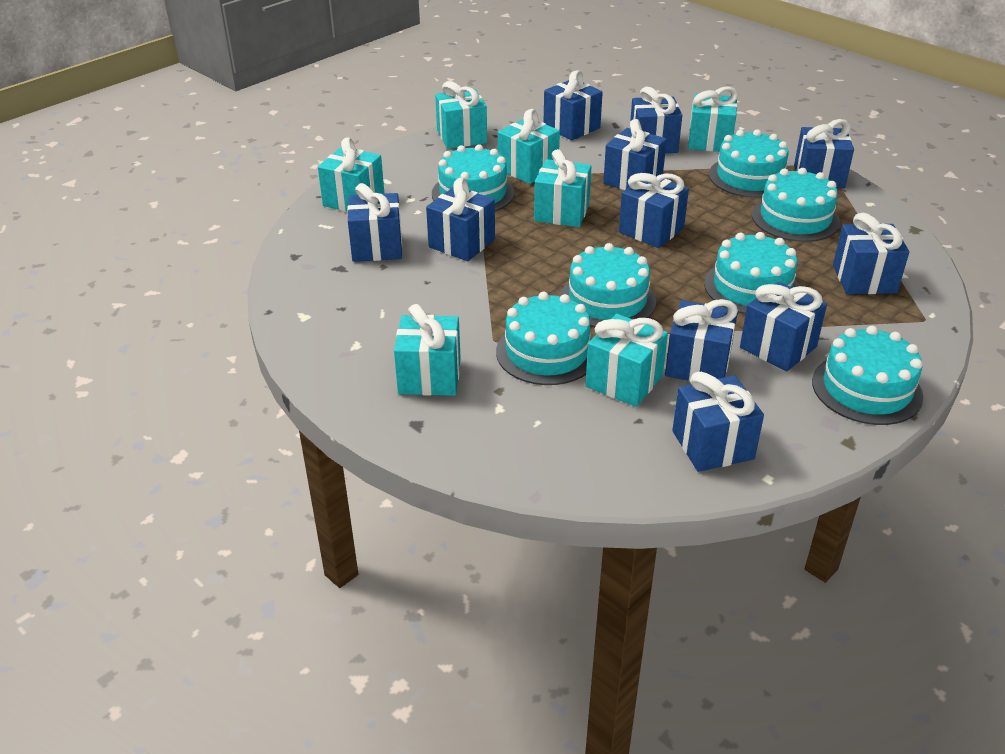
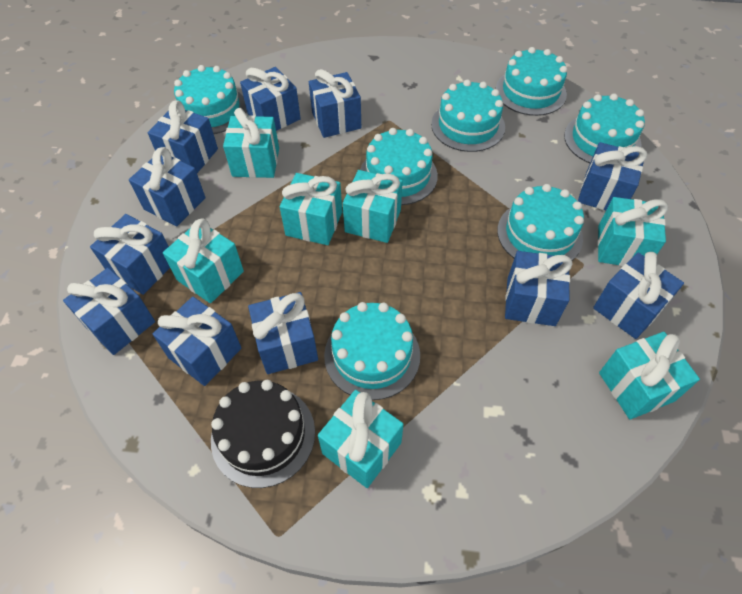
black cake: 0 -> 1

